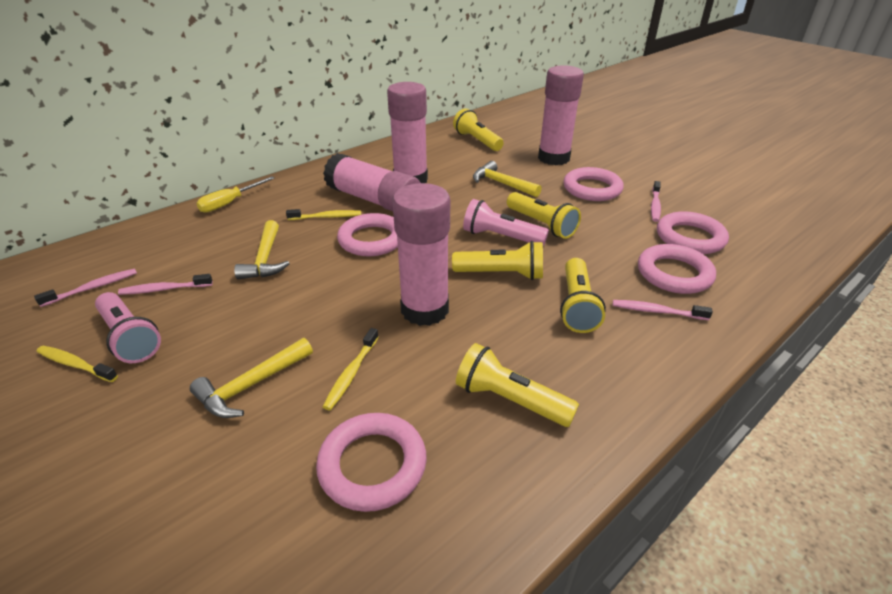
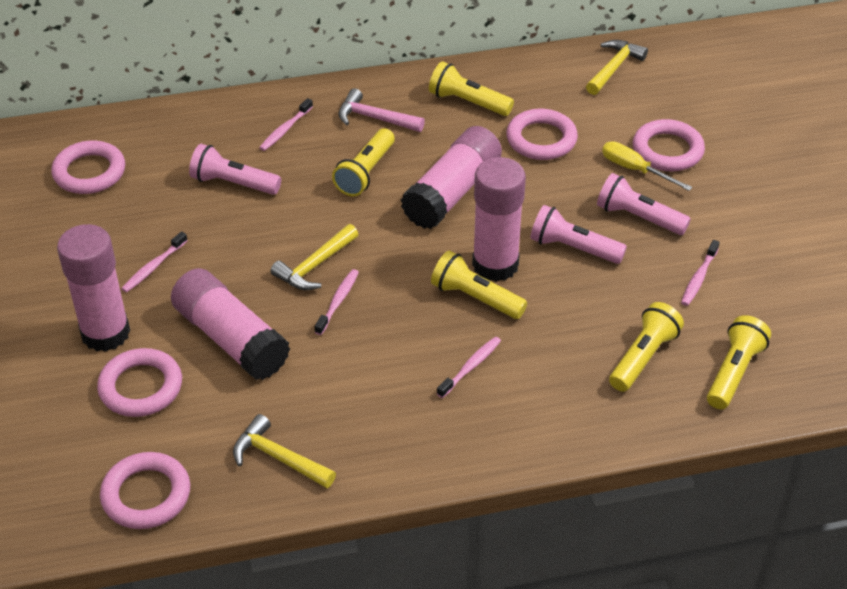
pink flashlight: 2 -> 3
pink hammer: 0 -> 1
pink toothbrush: 4 -> 5
yellow toothbrush: 3 -> 0

